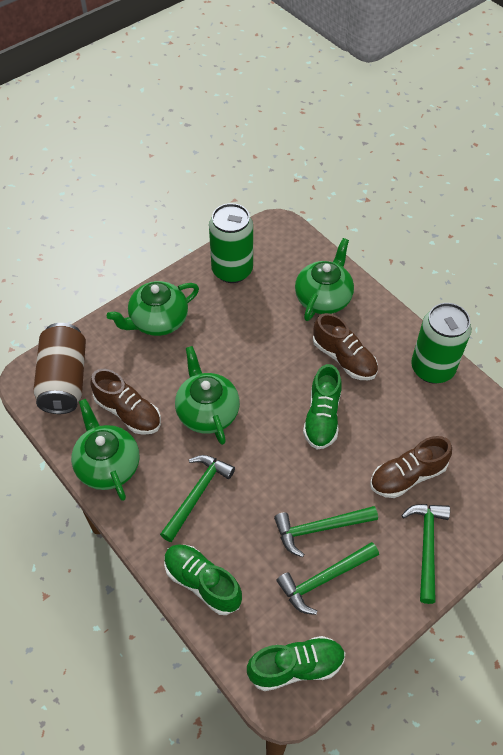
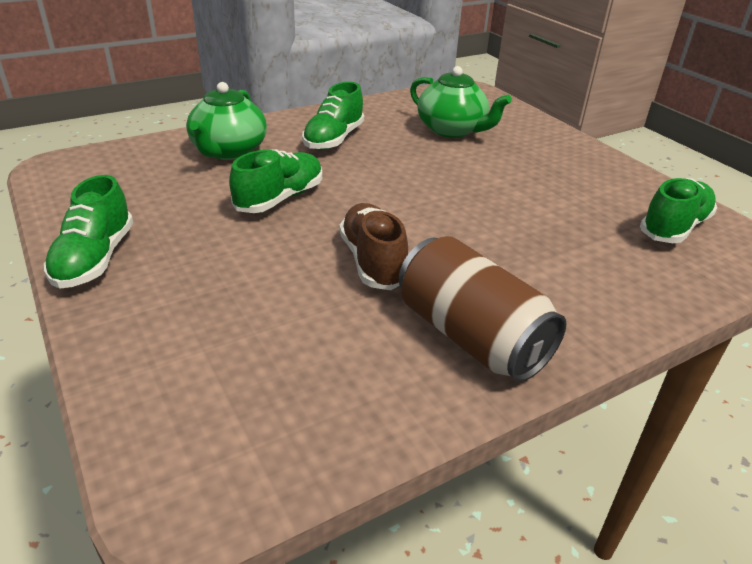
brown shoe: 3 -> 1
green can: 2 -> 0
green hammer: 4 -> 0
green shoe: 3 -> 4
green teapot: 4 -> 2

